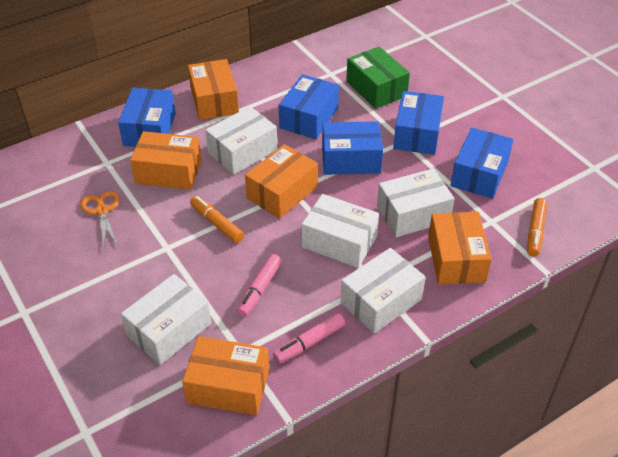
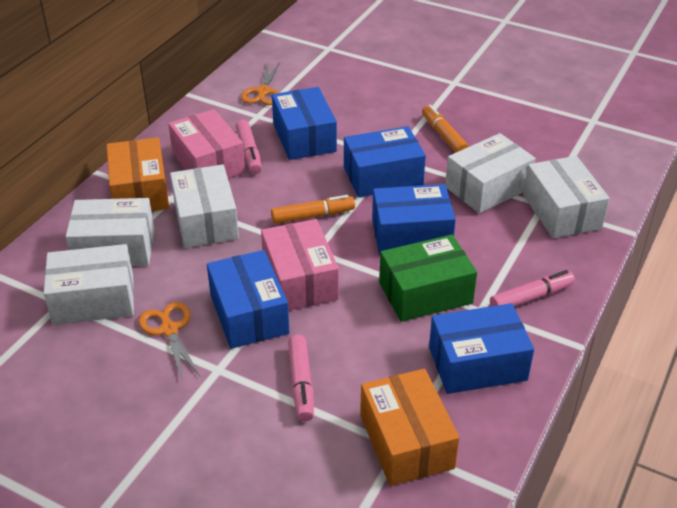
orange box: 5 -> 2
orange scissors: 1 -> 2
pink box: 0 -> 2
pink marker: 2 -> 3

